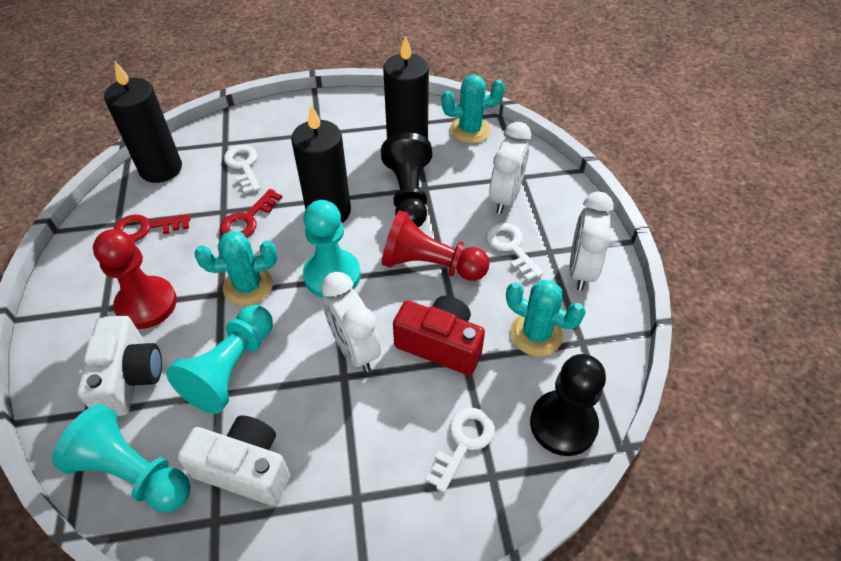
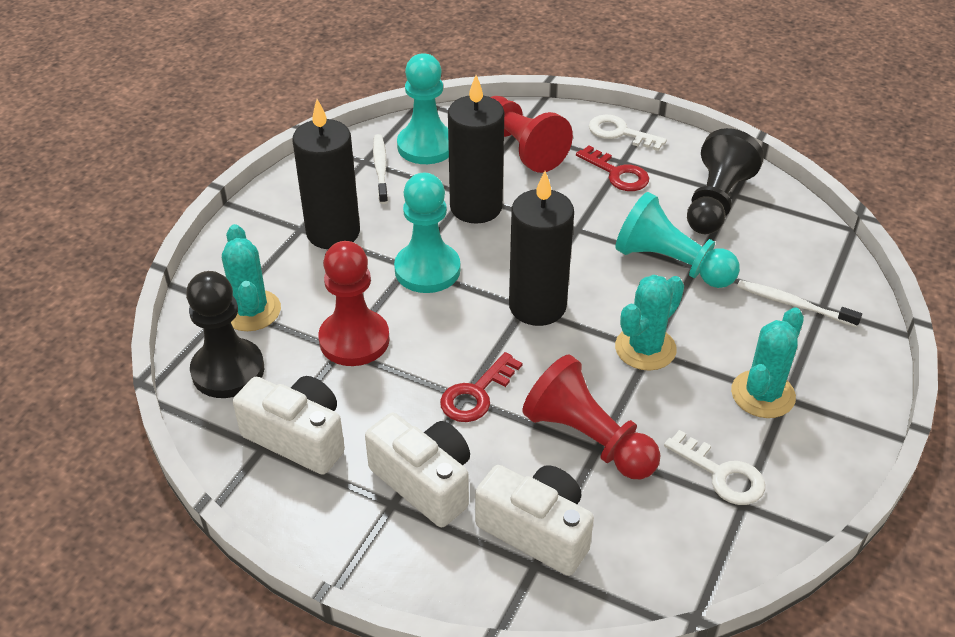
red camera: 1 -> 0
red pawn: 2 -> 3
white camera: 2 -> 3
white clock: 3 -> 0
white key: 3 -> 2
white toothbrush: 0 -> 2

